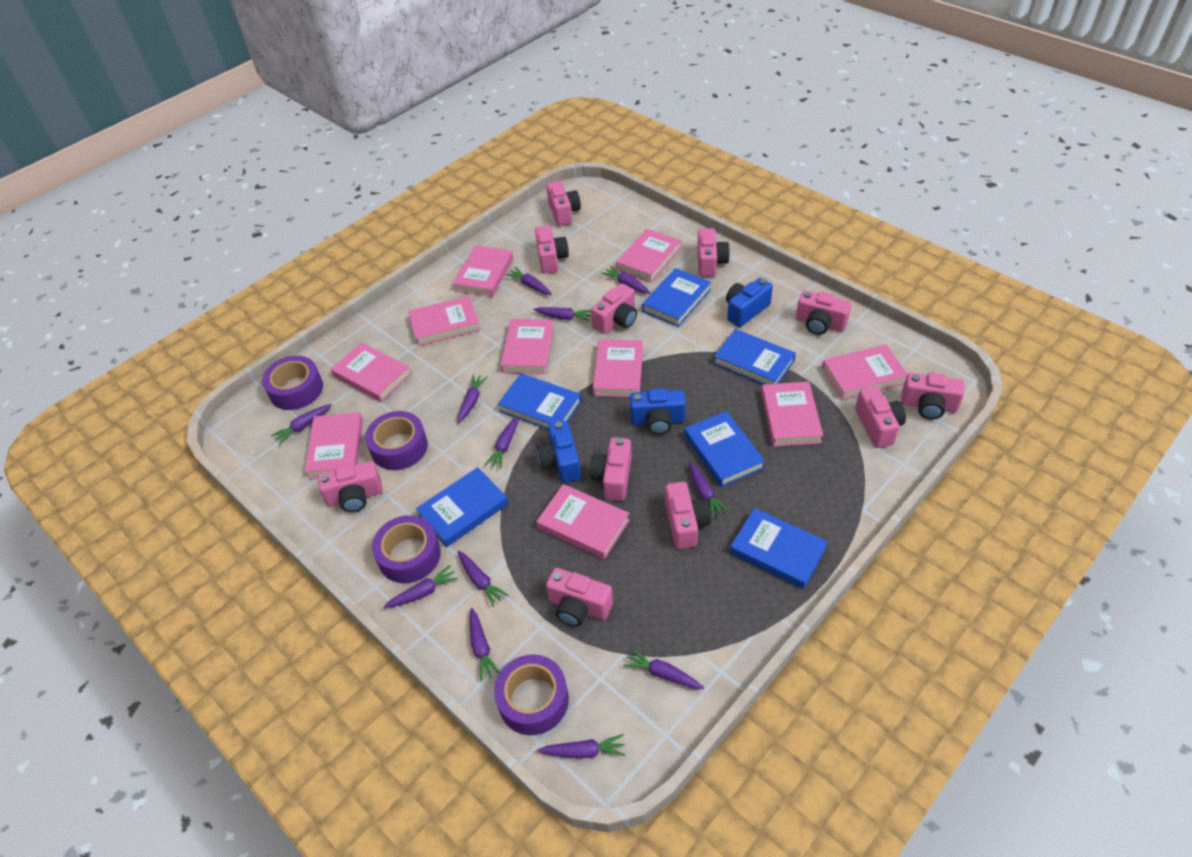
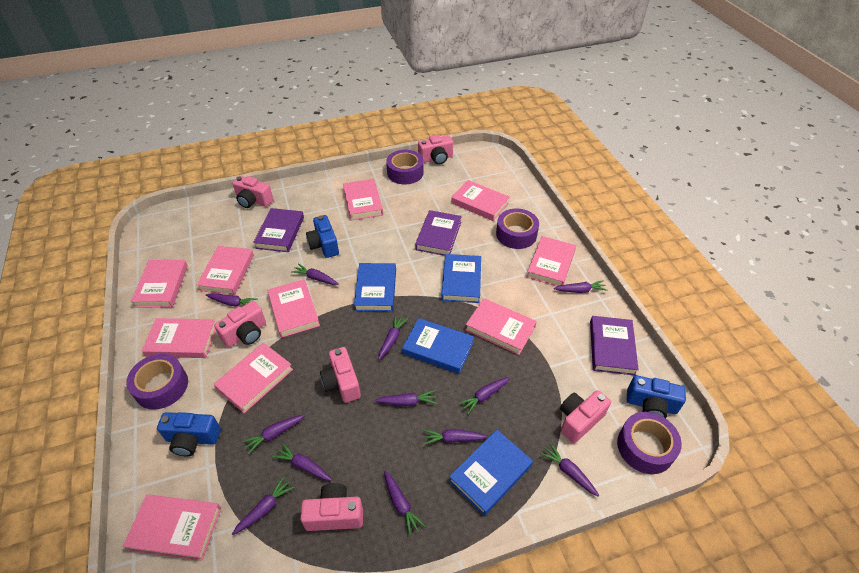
blue book: 6 -> 4
pink camera: 11 -> 6
purple book: 0 -> 3

